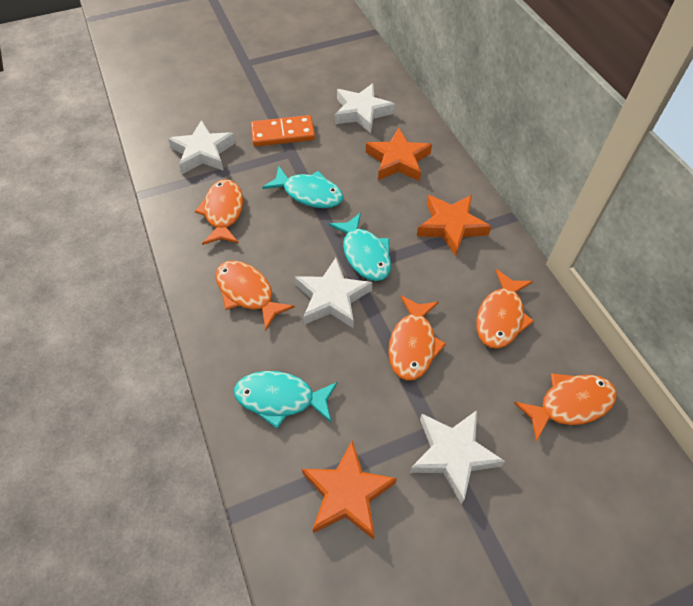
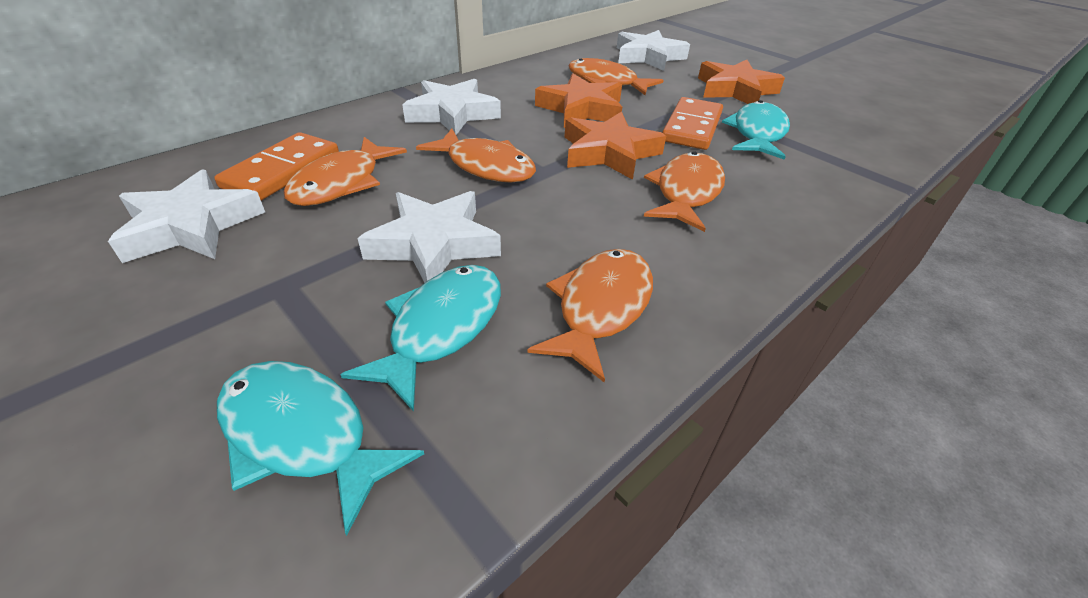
orange domino: 1 -> 2

